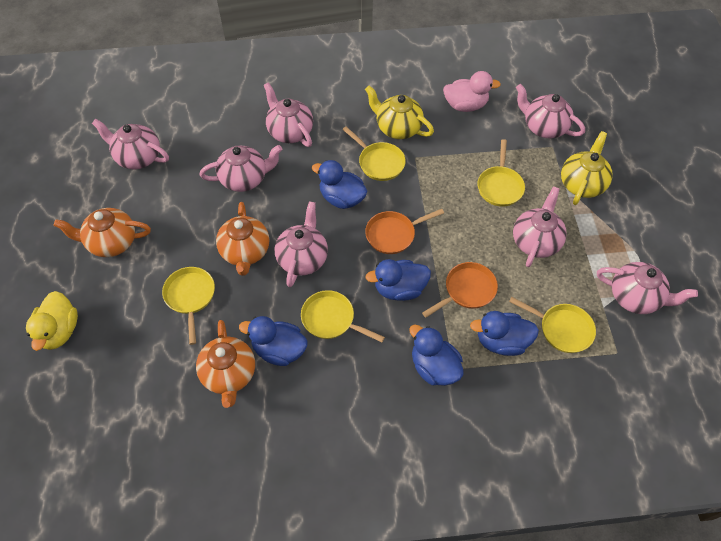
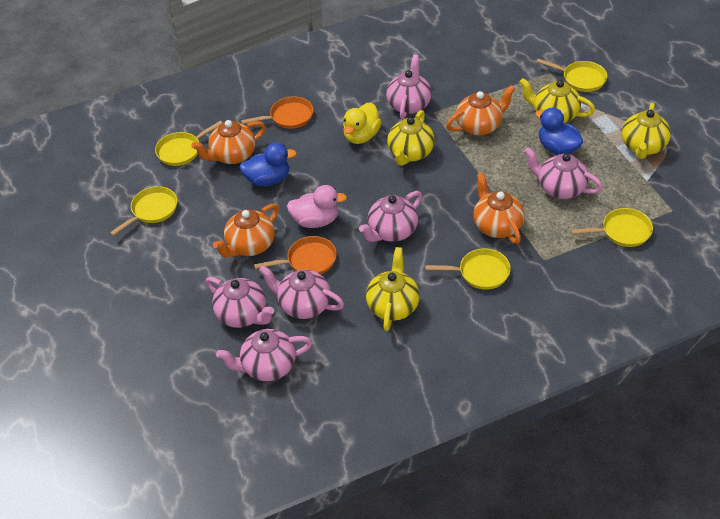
blue duck: 5 -> 2
orange teapot: 3 -> 4
pink teapot: 7 -> 6
yellow teapot: 2 -> 4

